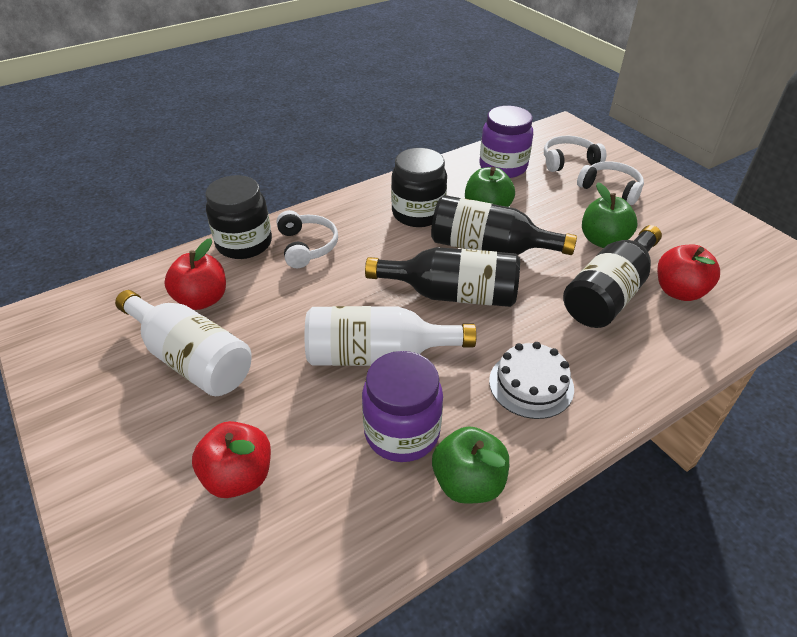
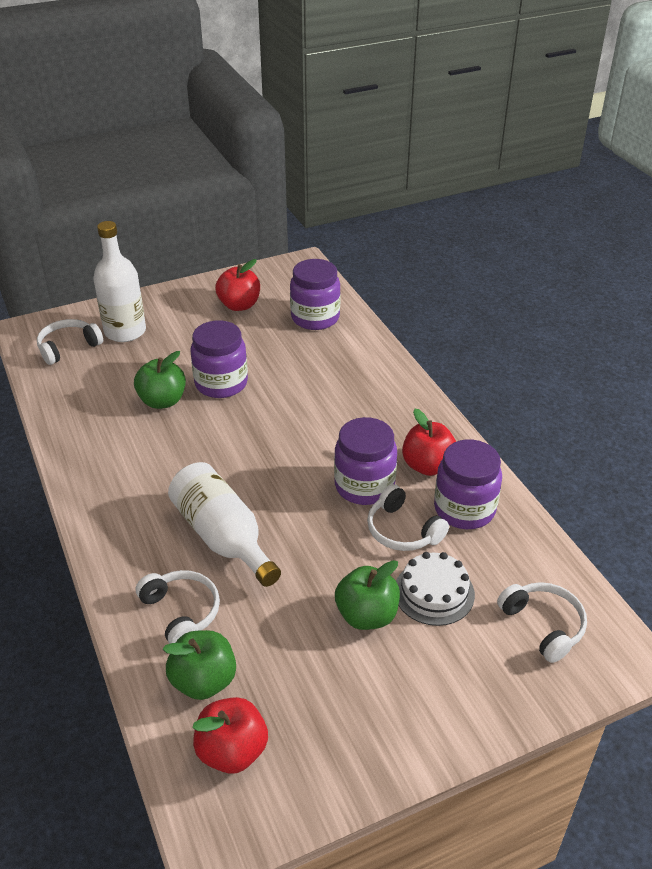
black bottle: 3 -> 0
black jar: 2 -> 0
purple jar: 2 -> 4
white headphones: 3 -> 4

